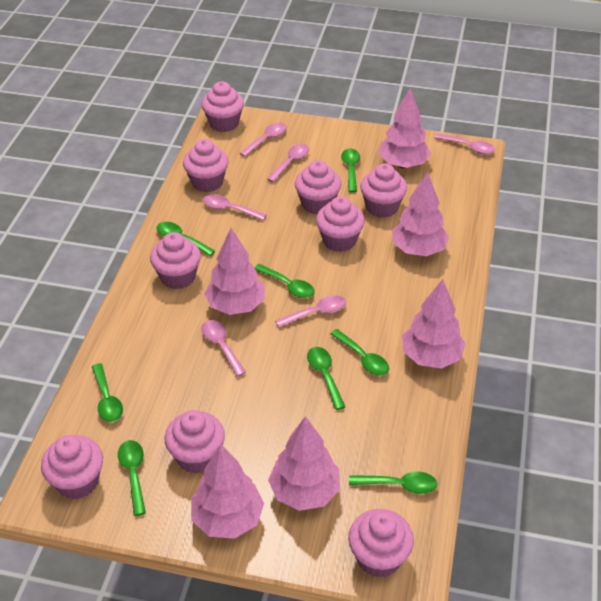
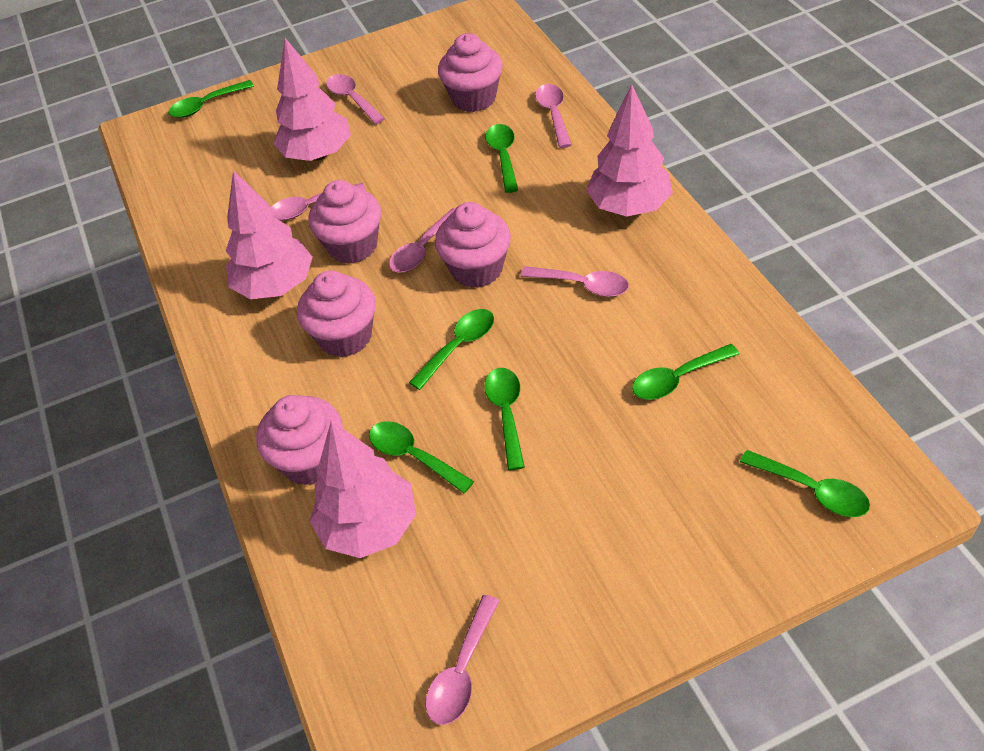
green spoon: 8 -> 7
pink cupcake: 9 -> 5
pink tree: 6 -> 4

